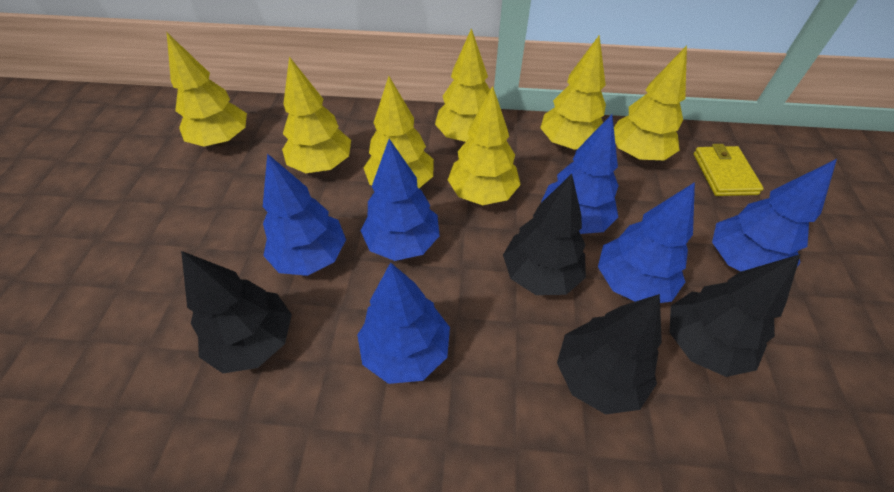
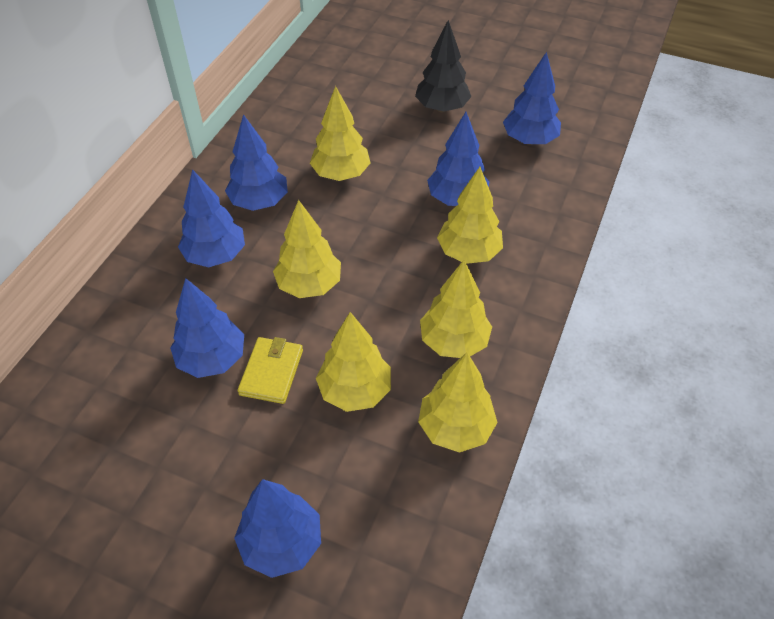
black tree: 4 -> 1
yellow tree: 7 -> 6

